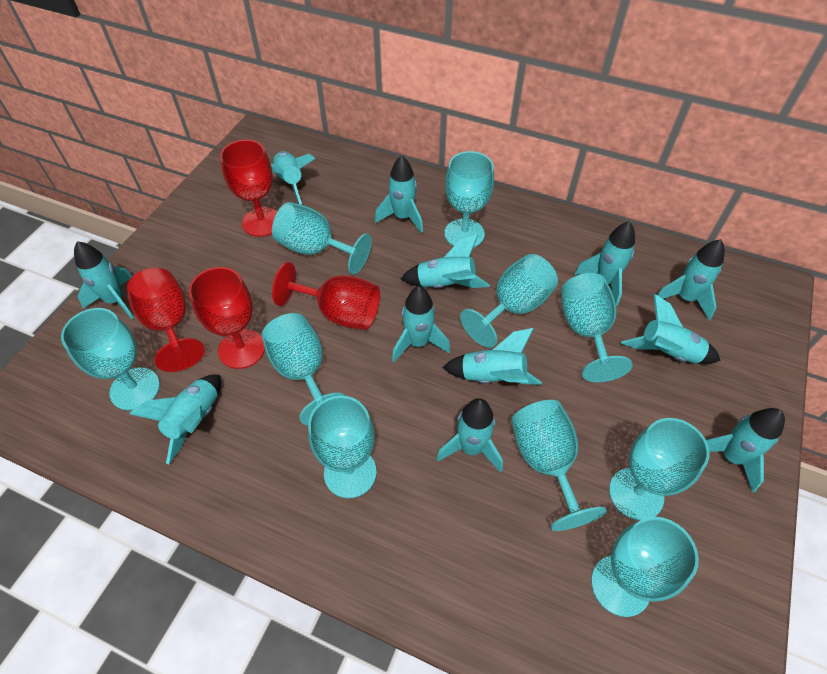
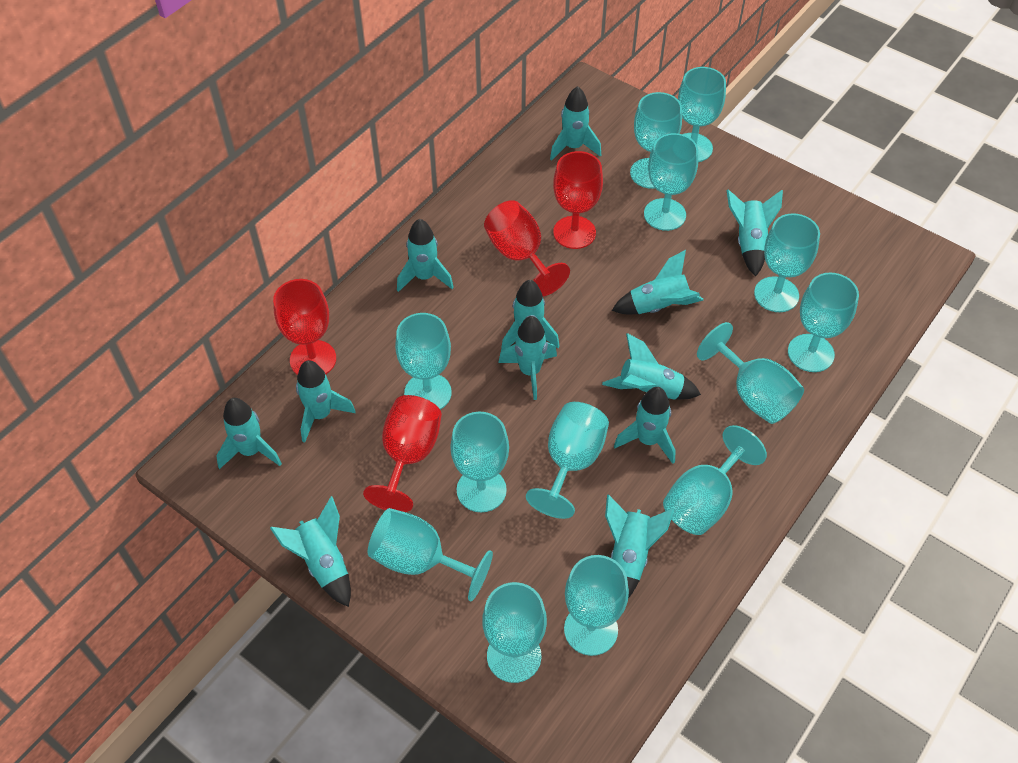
turquoise goblet: 10 -> 13

